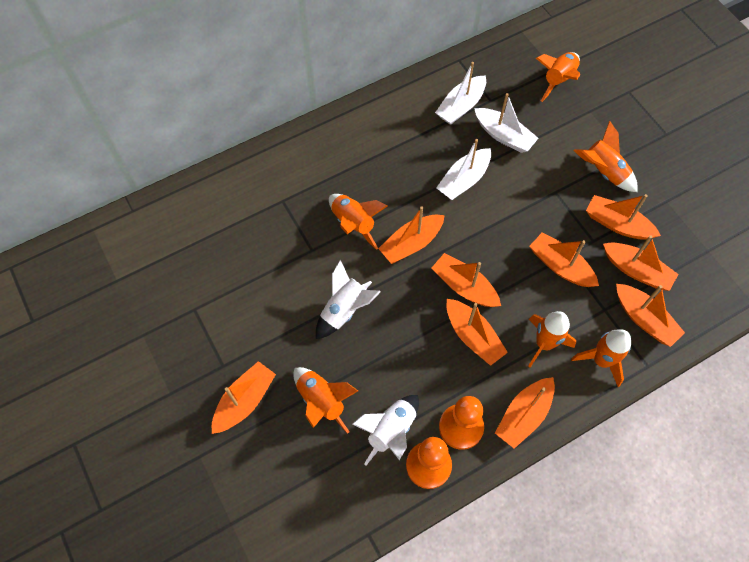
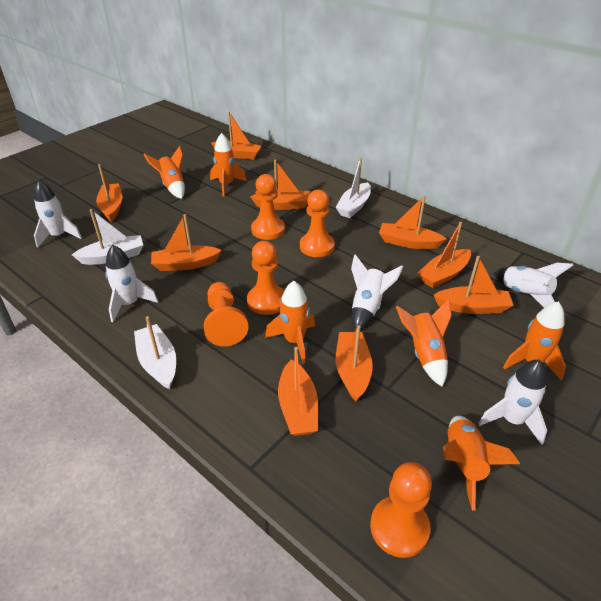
orange pawn: 2 -> 5
white rocket: 2 -> 5

